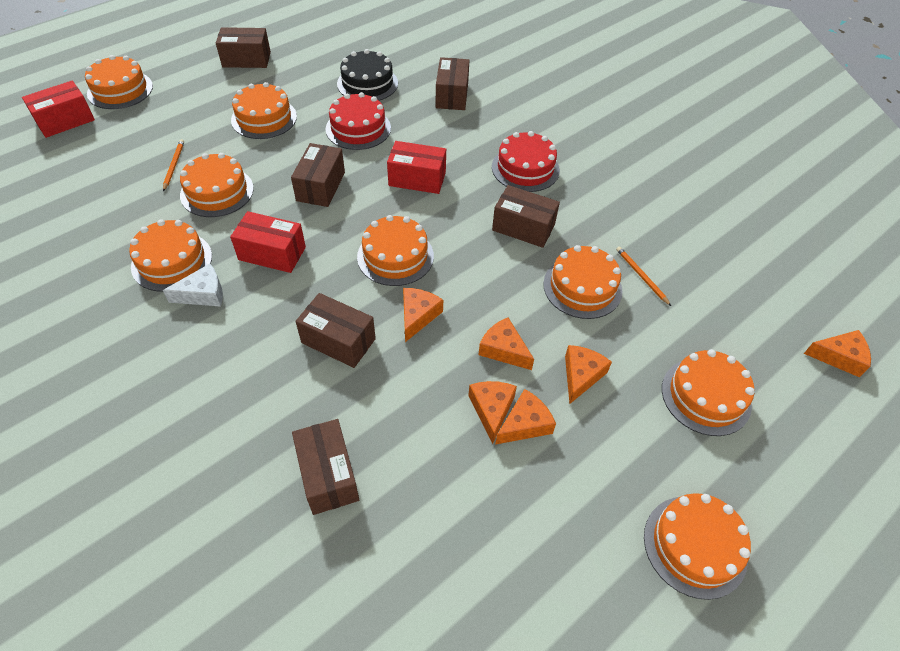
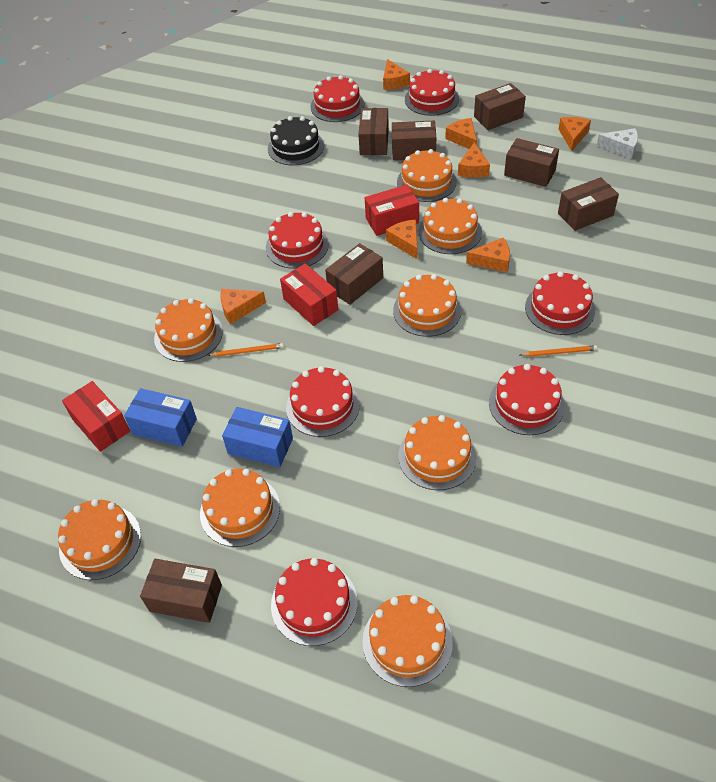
blue box: 0 -> 2
brown box: 6 -> 7
orange cheese: 6 -> 7
red cake: 2 -> 7

